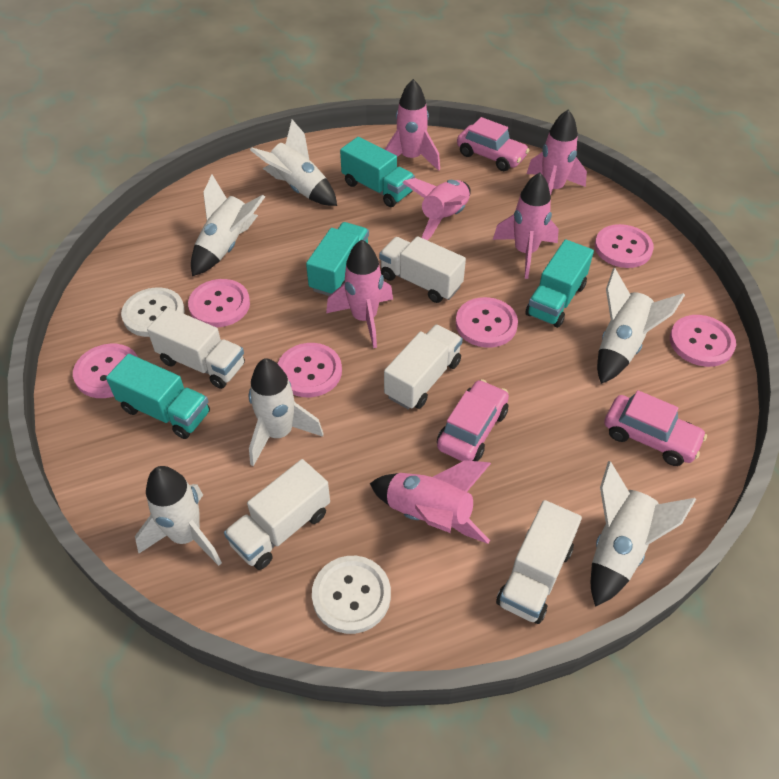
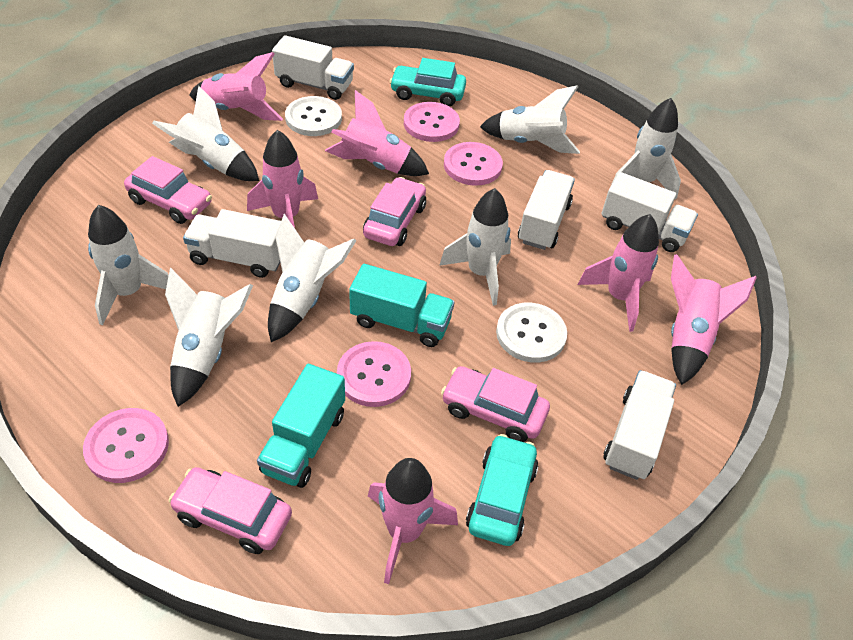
pink button: 6 -> 4
pink car: 3 -> 4
turquoise car: 0 -> 2
turquoise truck: 4 -> 2
white rocket: 6 -> 7

